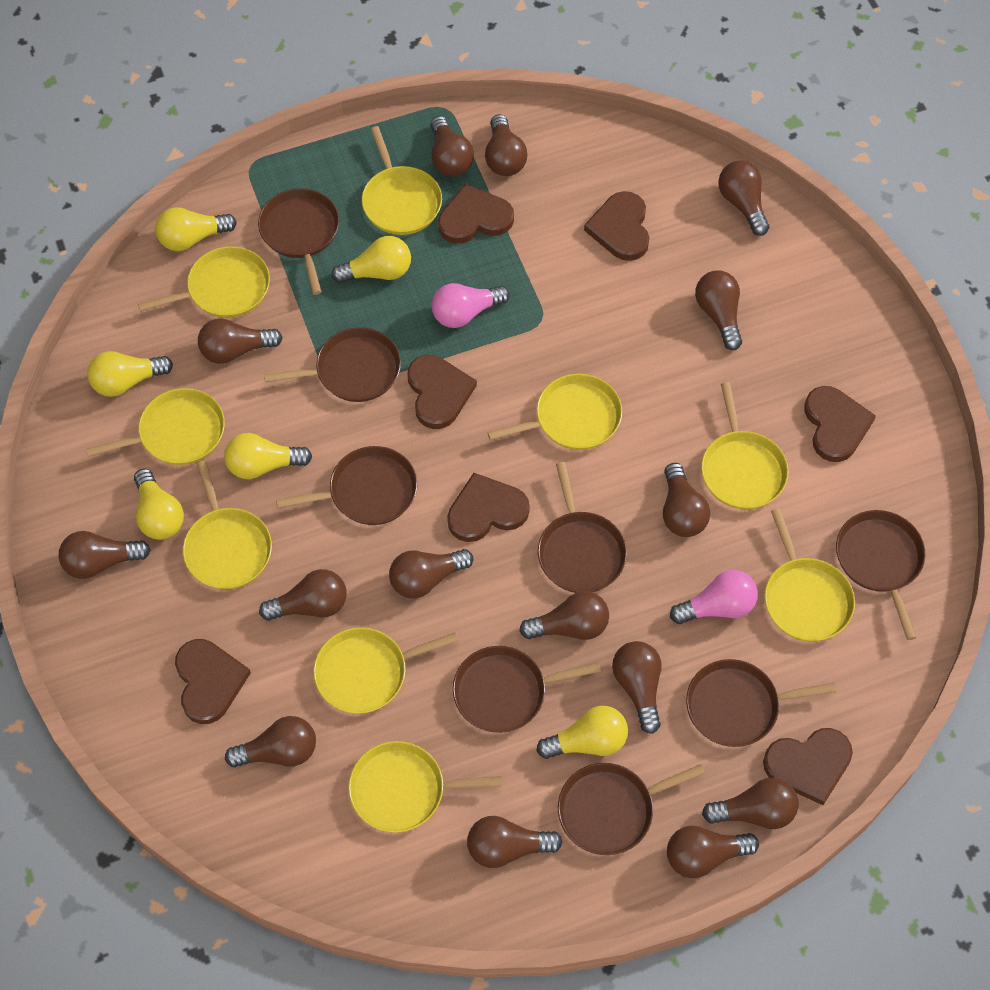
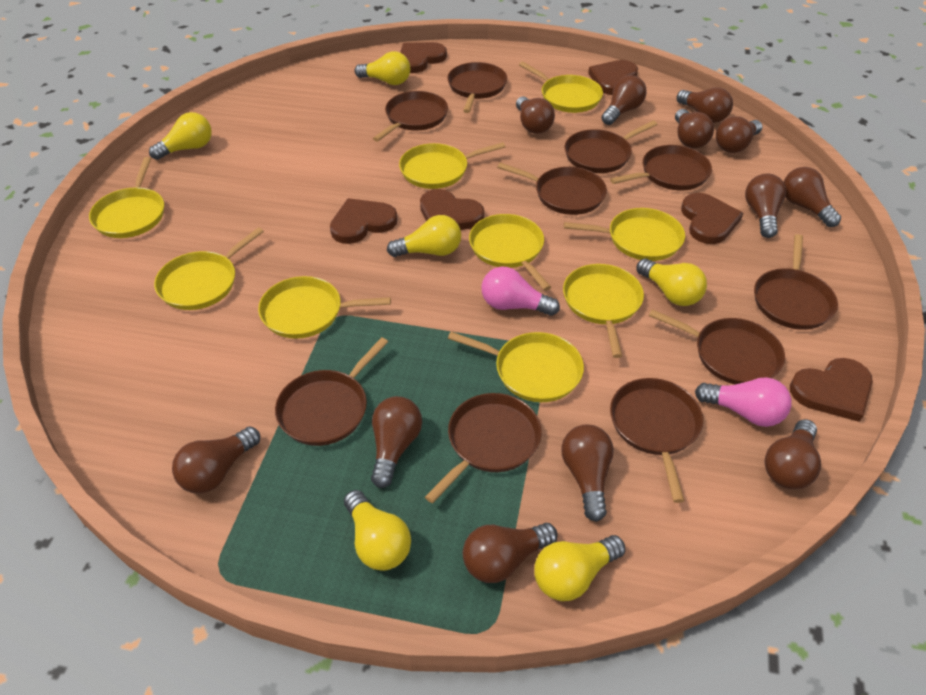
brown heart: 7 -> 6
brown light bulb: 15 -> 12
brown pan: 8 -> 10

